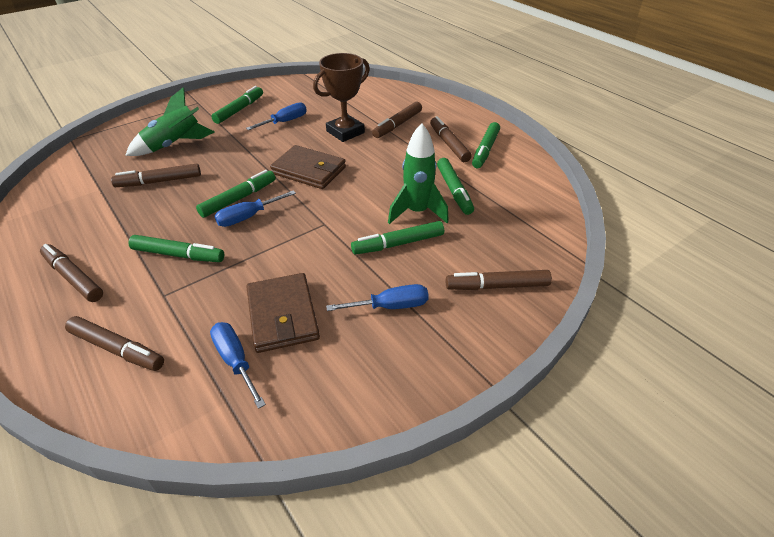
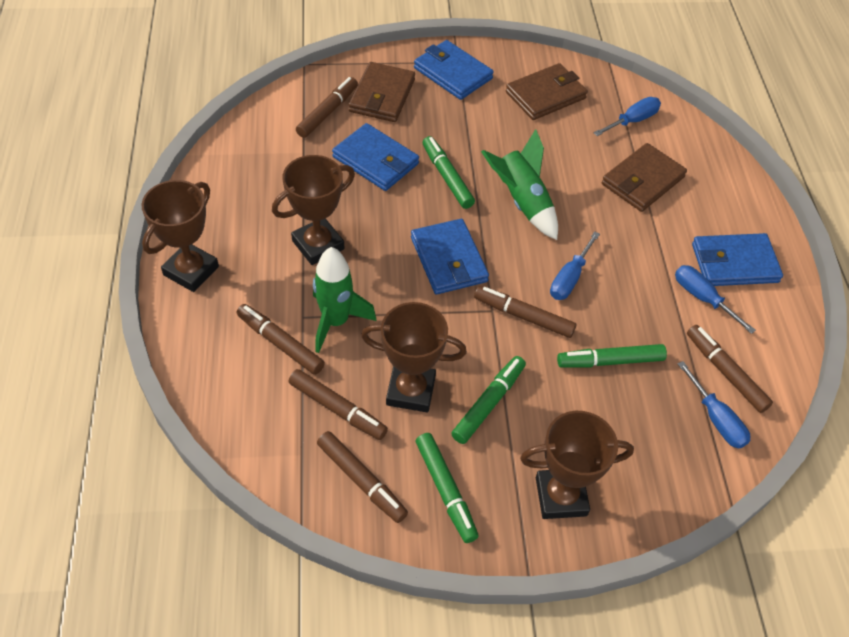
blue wallet: 0 -> 4
brown trophy: 1 -> 4
brown wallet: 2 -> 3
green marker: 6 -> 4

